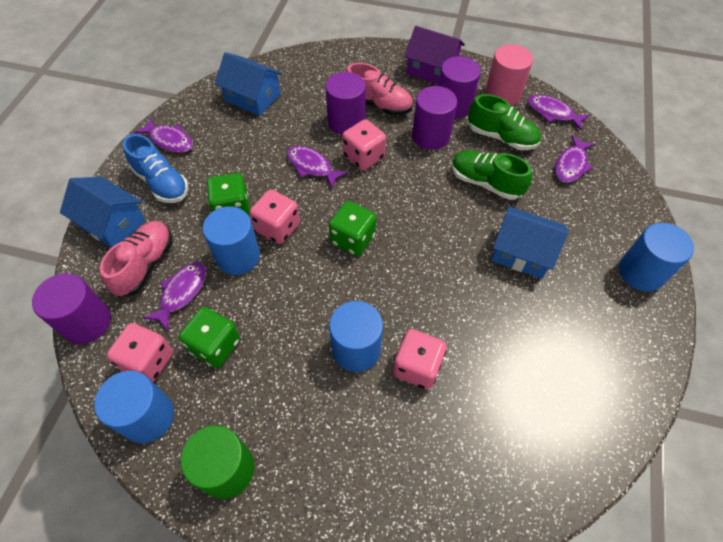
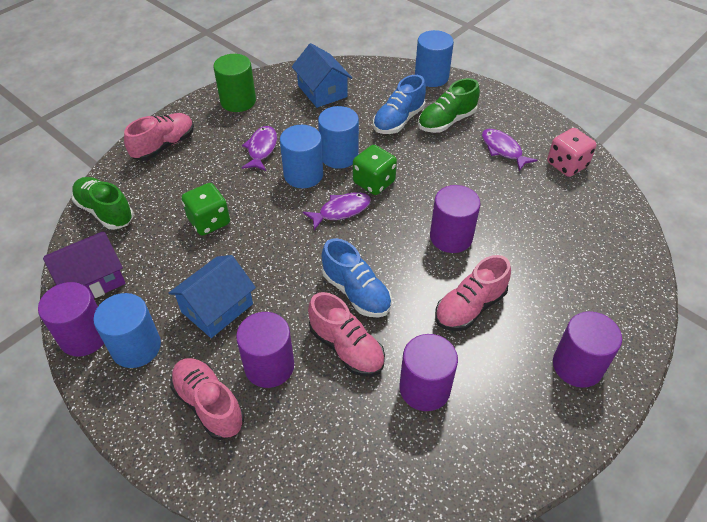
blue house: 3 -> 2
blue shoe: 1 -> 2
green dice: 3 -> 2
pink cylinder: 1 -> 0
pink dice: 4 -> 1
pink shoe: 2 -> 4
purple cylinder: 4 -> 5
purple fish: 5 -> 3

